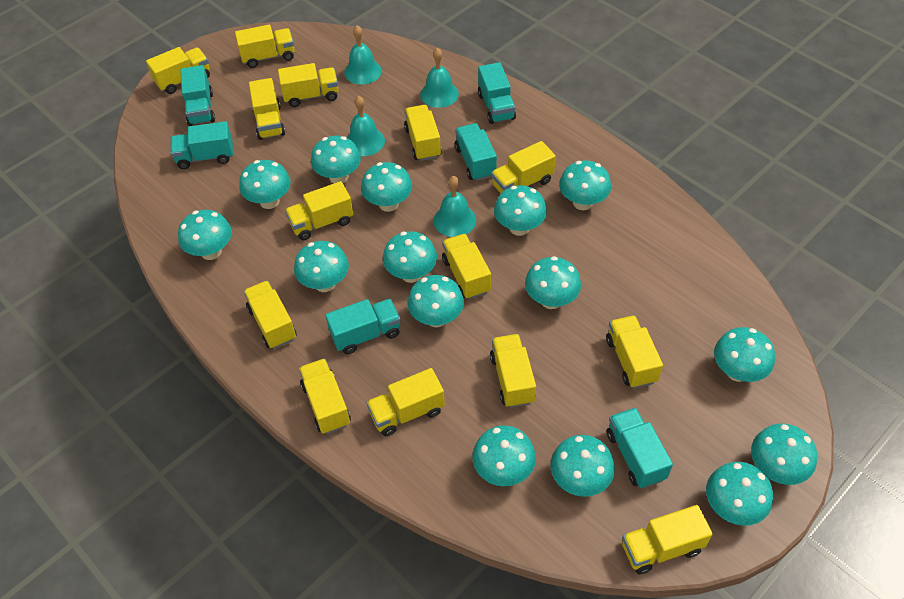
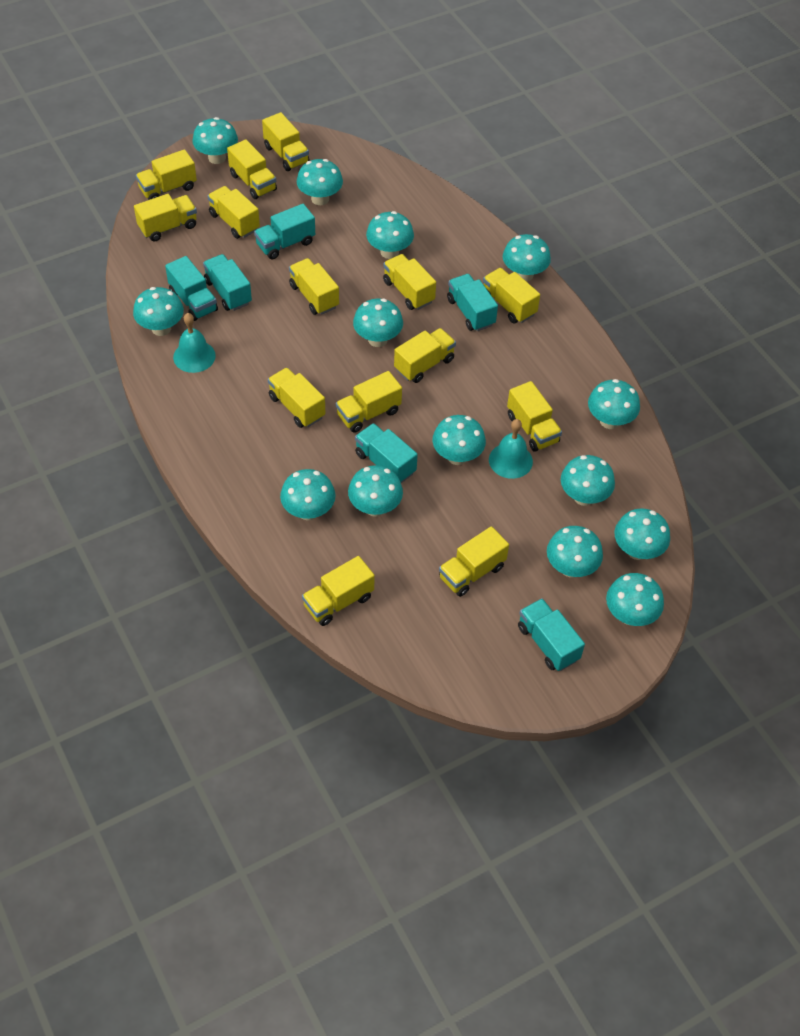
turquoise bell: 4 -> 2
turquoise mushroom: 15 -> 14

